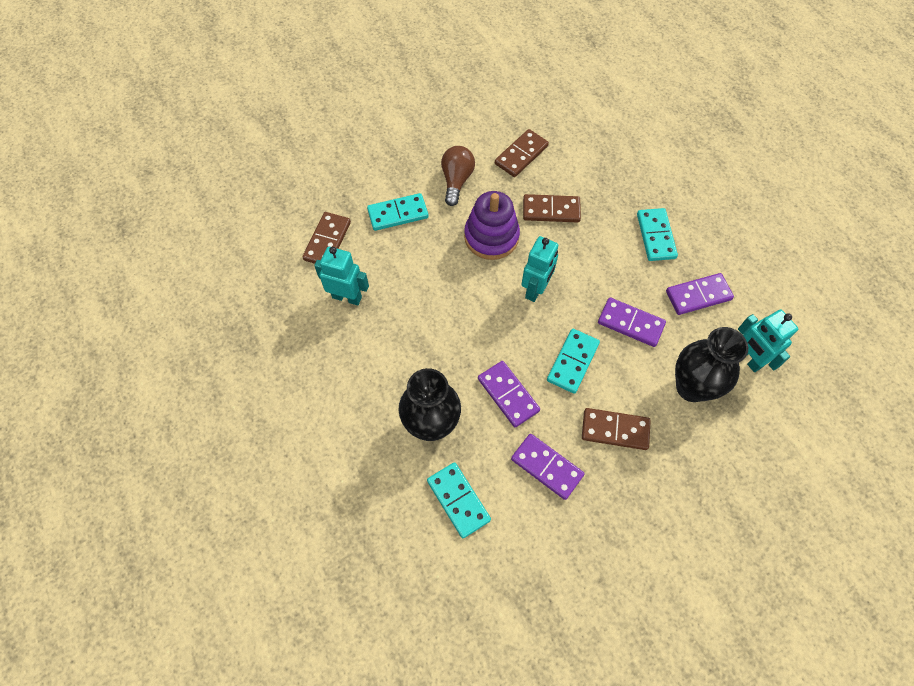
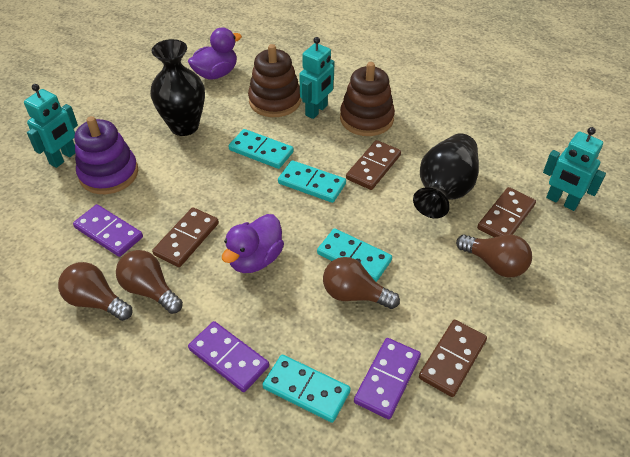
brown light bulb: 1 -> 4
brown stacking toy: 0 -> 2
purple domino: 4 -> 3
purple duck: 0 -> 2

